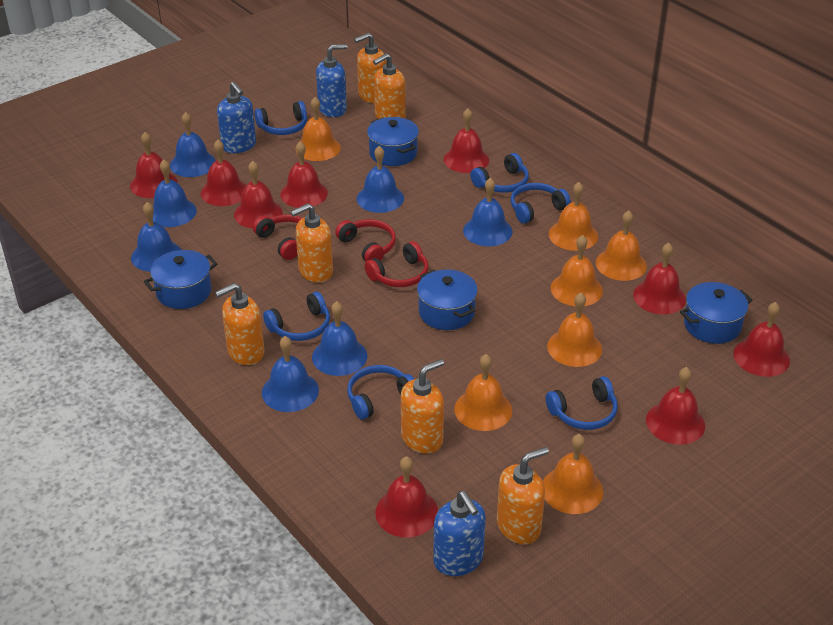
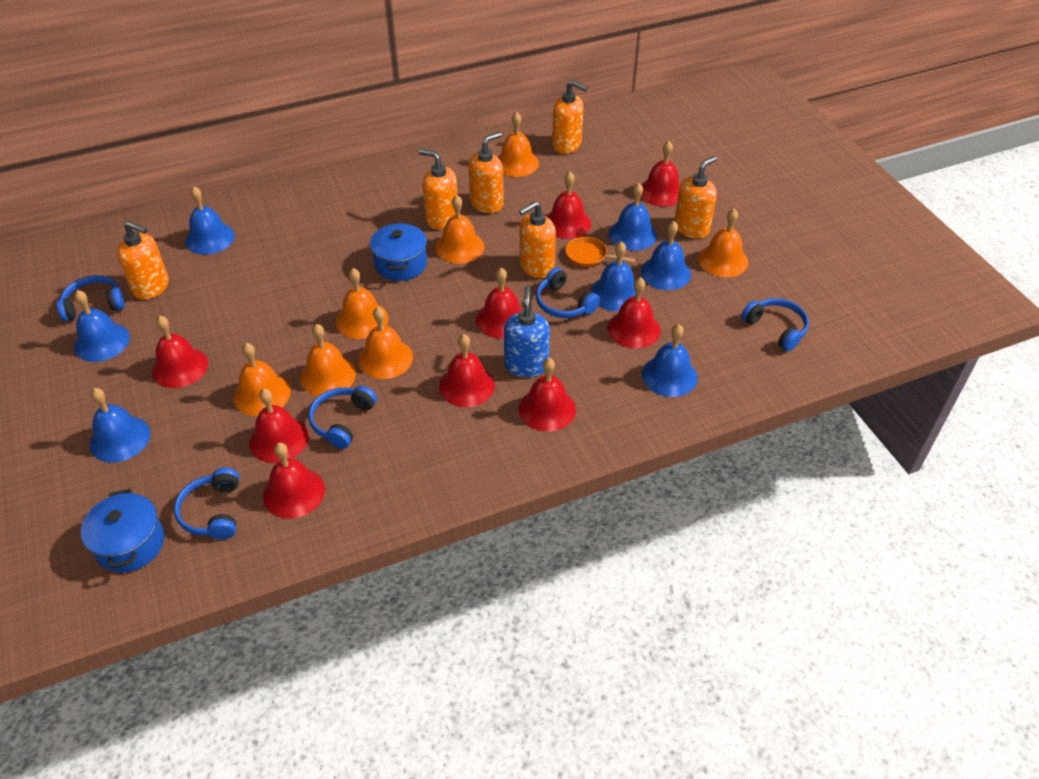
blue headphones: 6 -> 5
blue pot: 4 -> 2
blue soap dispenser: 3 -> 1
orange pan: 0 -> 1
red headphones: 3 -> 0

